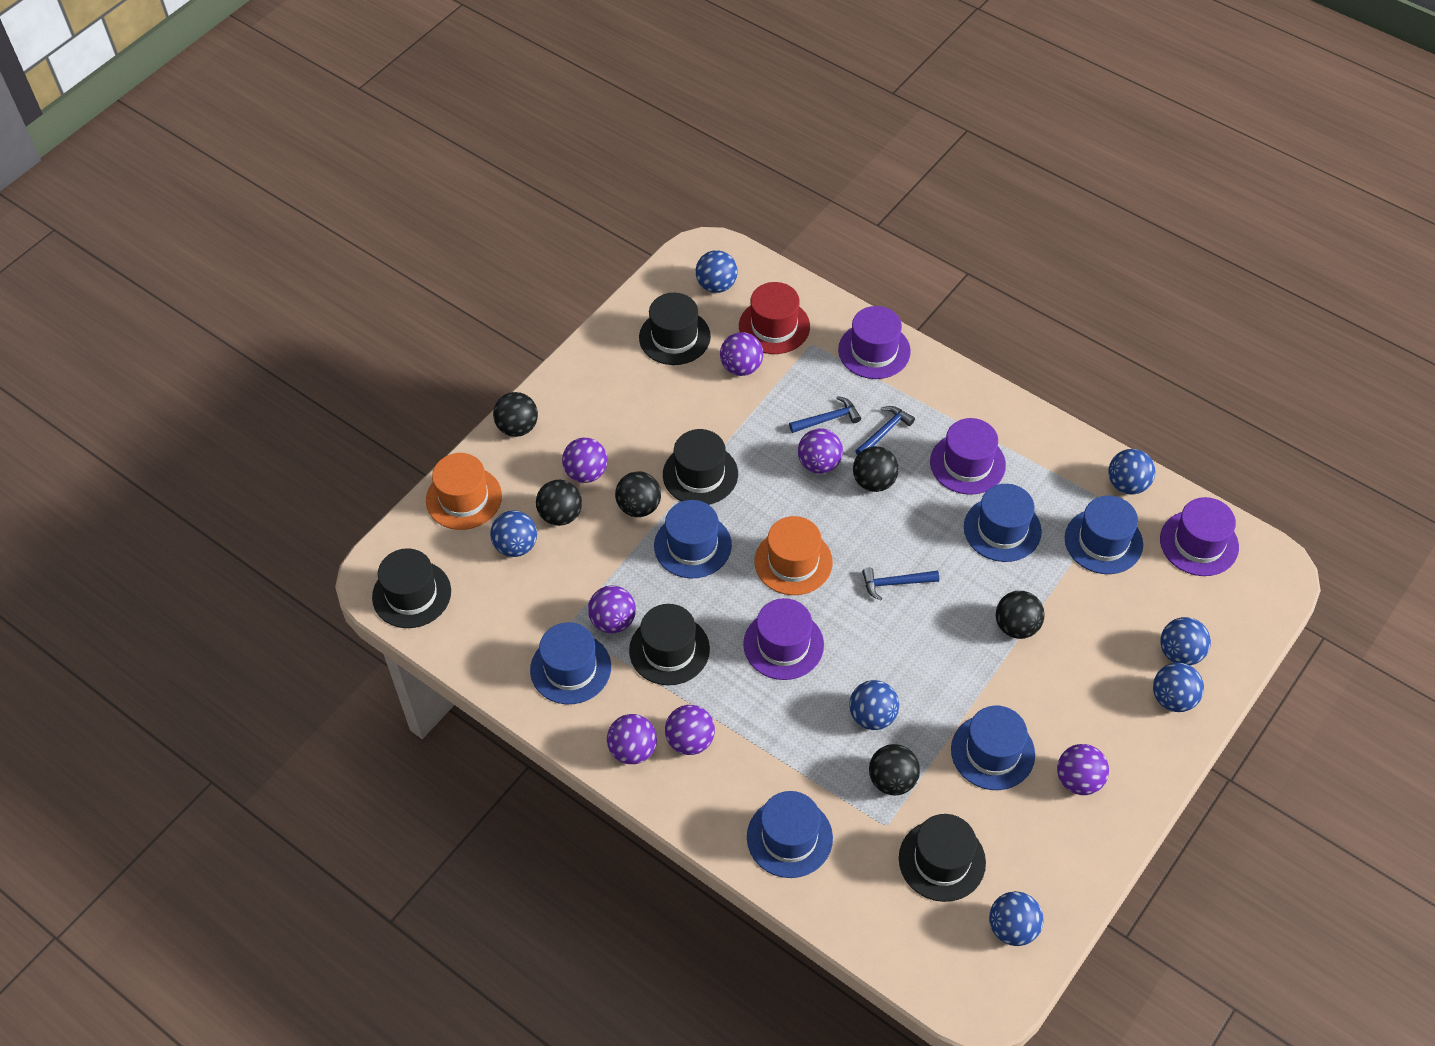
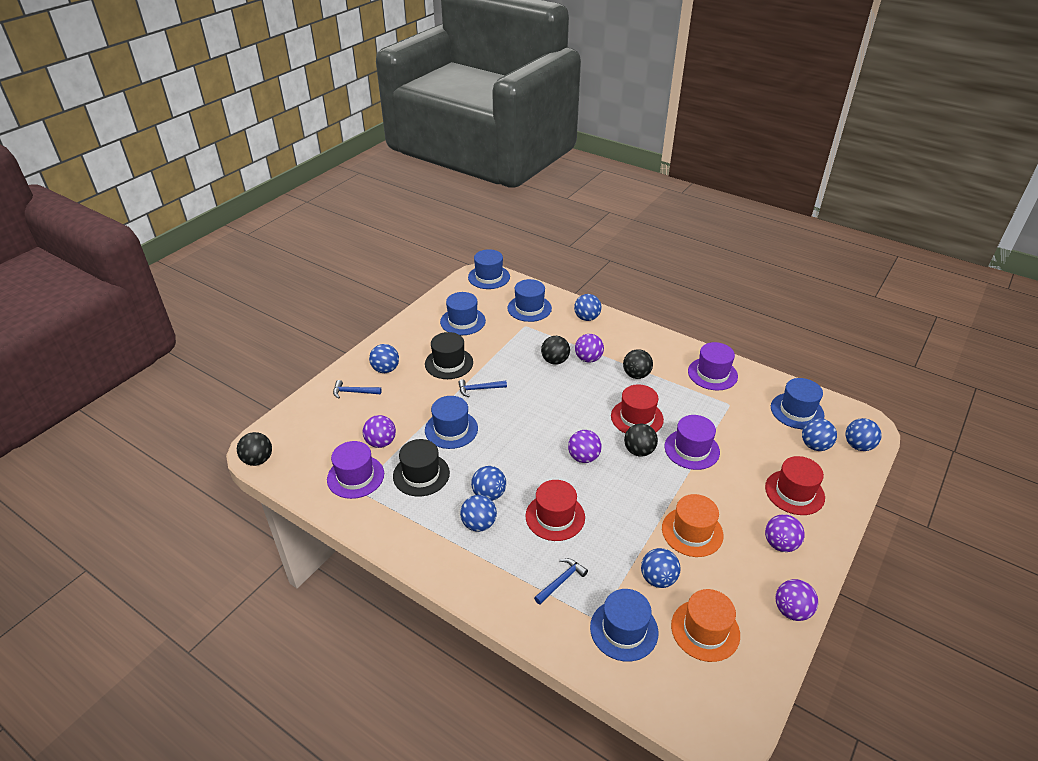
black ball: 6 -> 4
black hat: 5 -> 2
purple ball: 7 -> 5
purple hat: 4 -> 3
red hat: 1 -> 3

